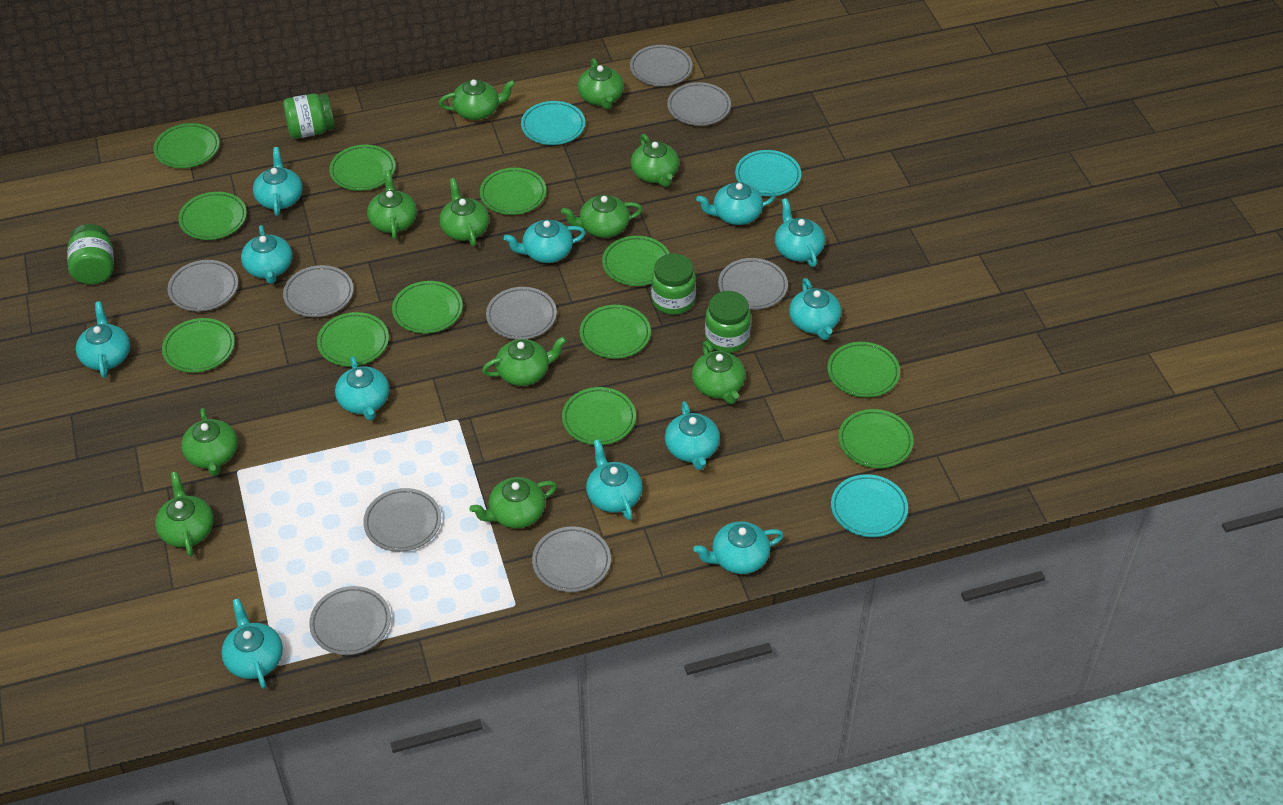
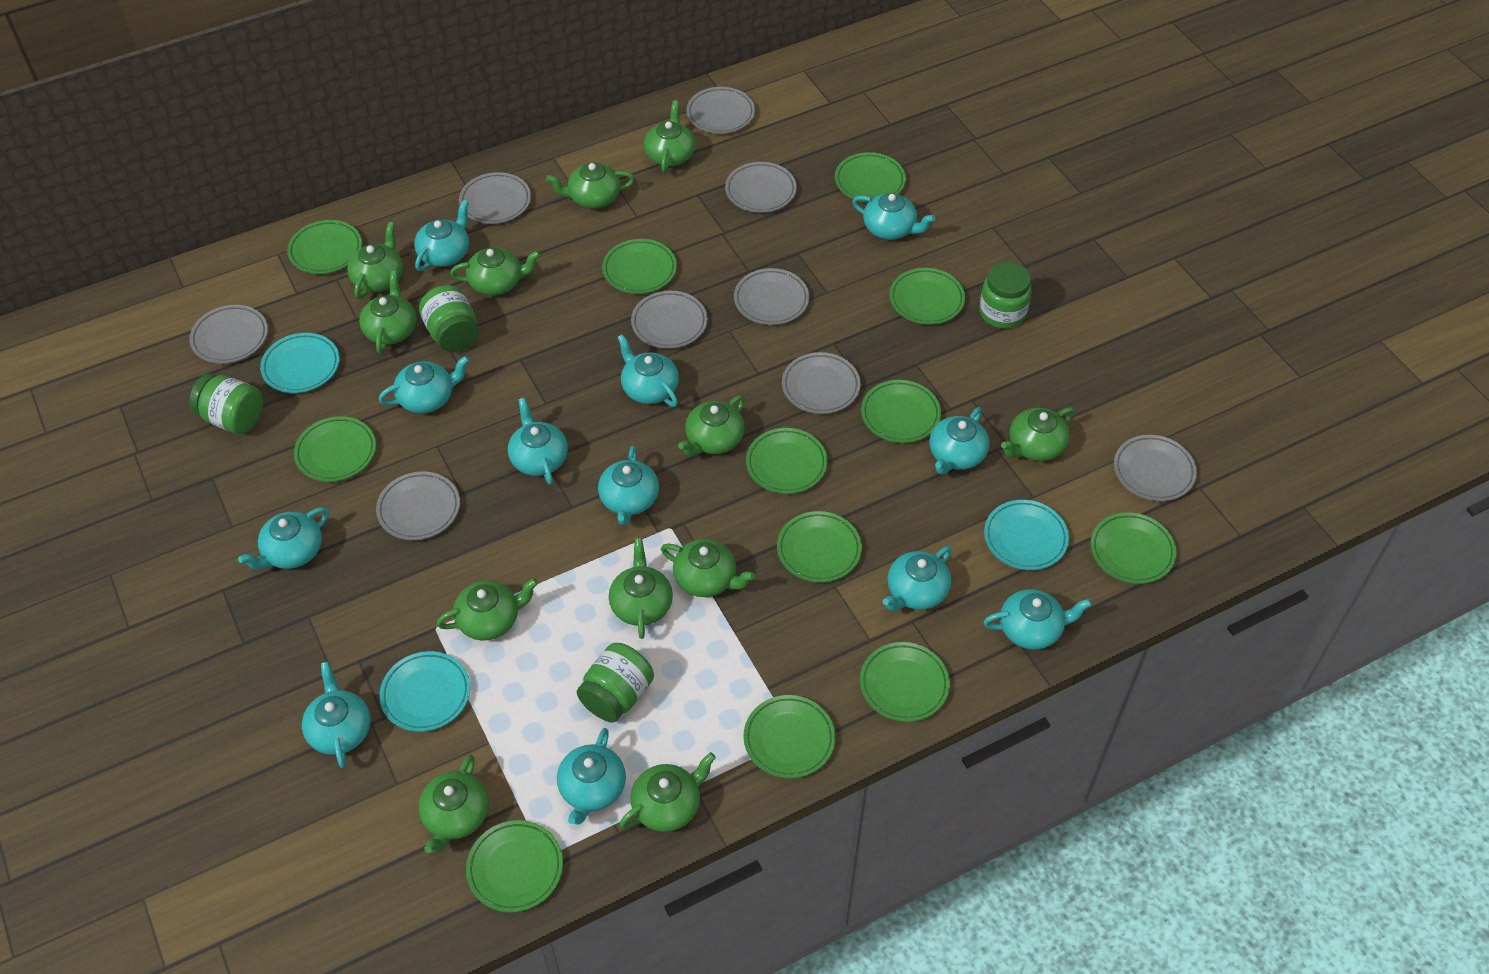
green teapot: 11 -> 12

